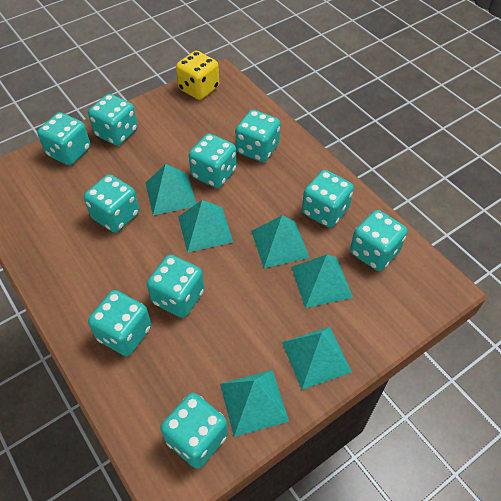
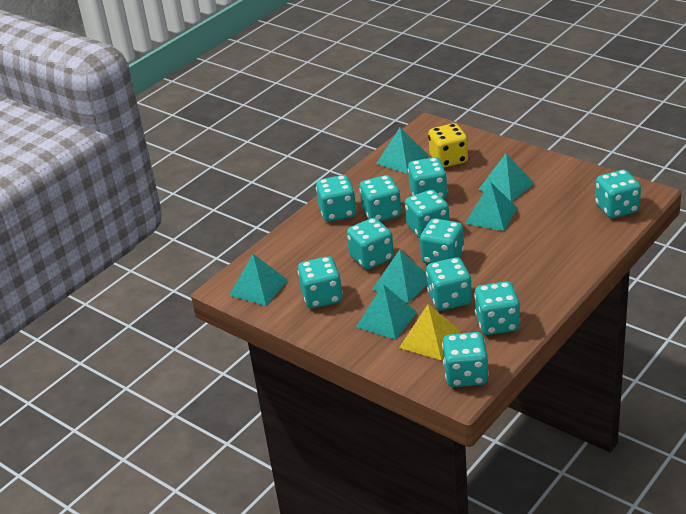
turquoise dice: 10 -> 11
yellow pyramid: 0 -> 1

